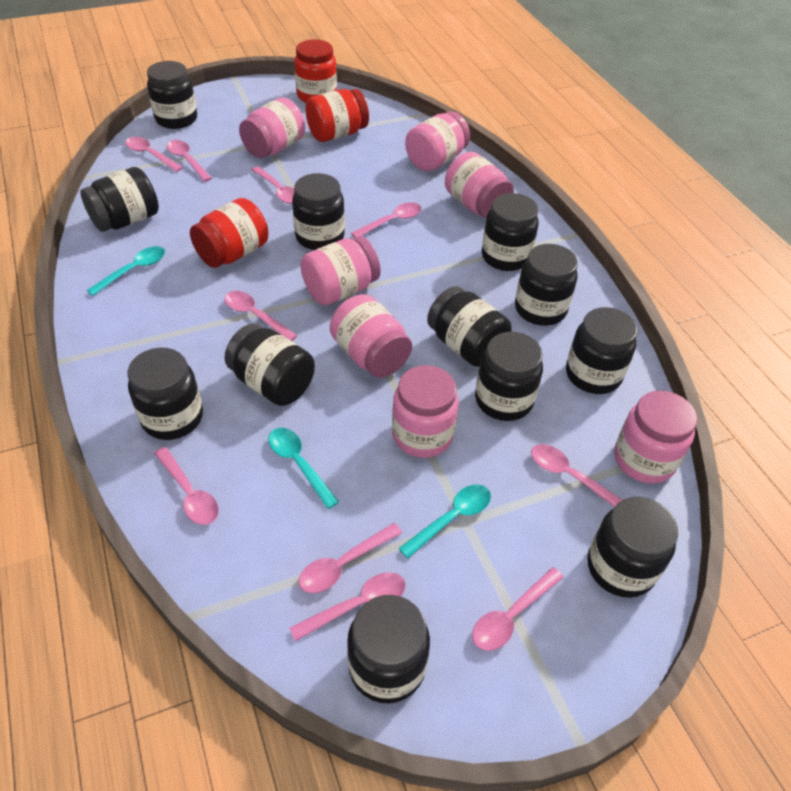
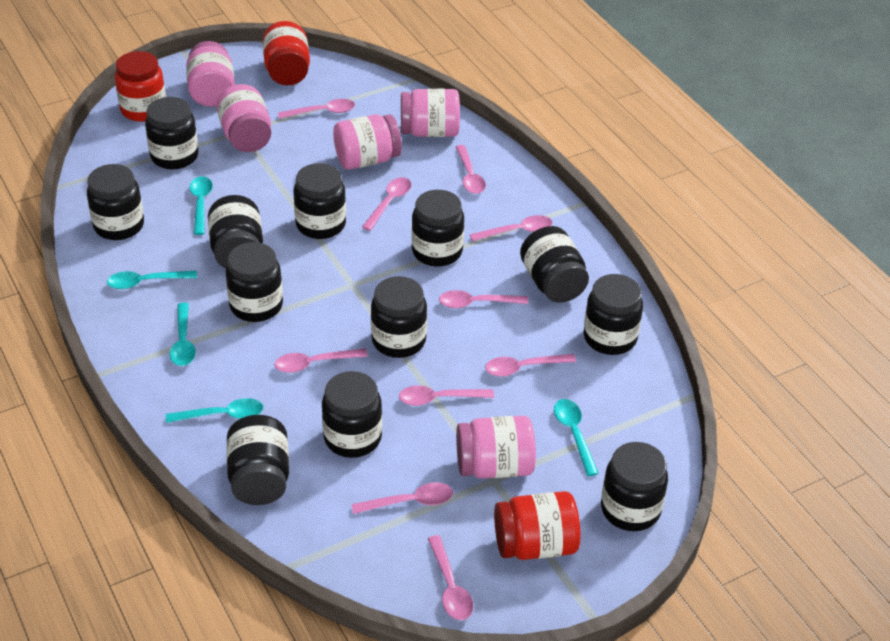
pink jar: 7 -> 5
turquoise spoon: 3 -> 5

